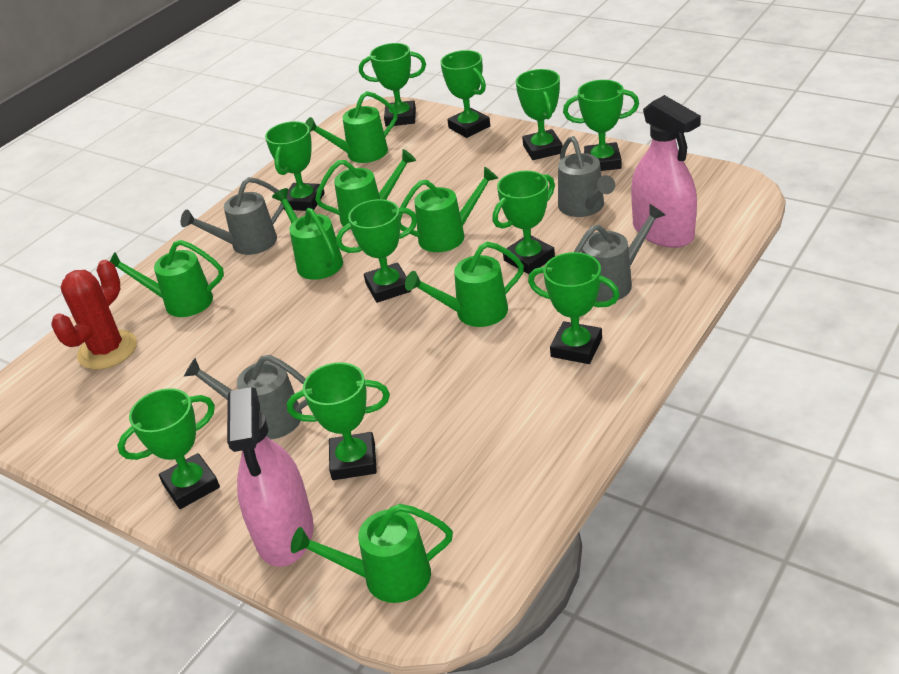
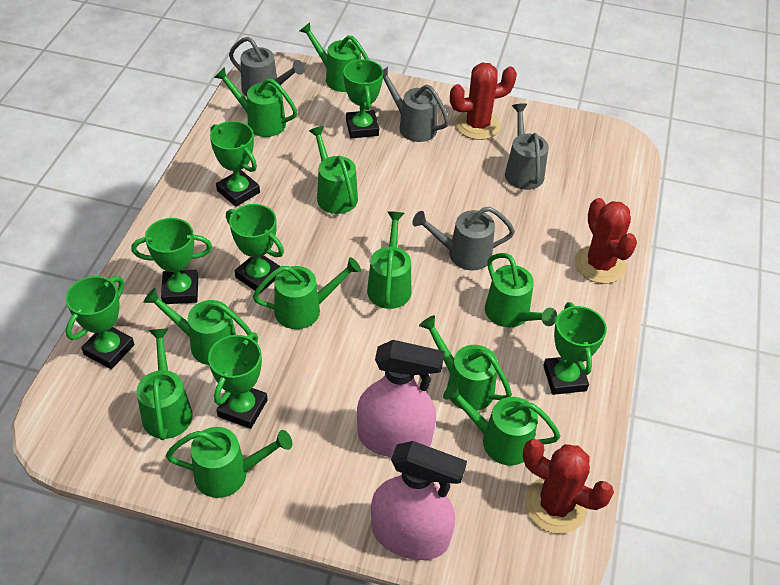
green trophy: 10 -> 7
green watering can: 7 -> 11
red cactus: 1 -> 3

